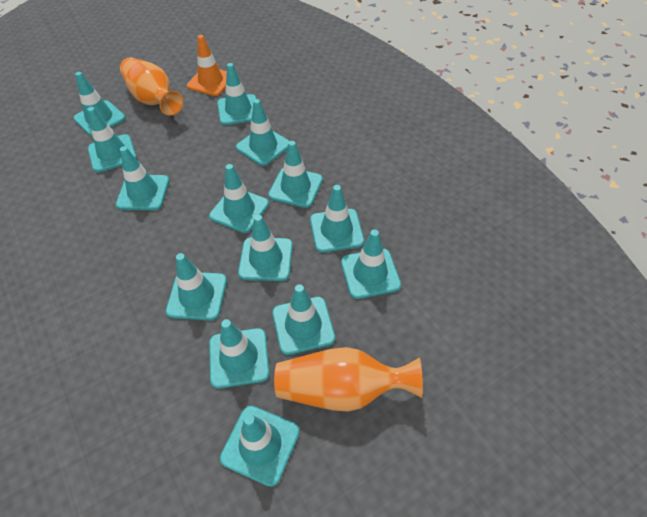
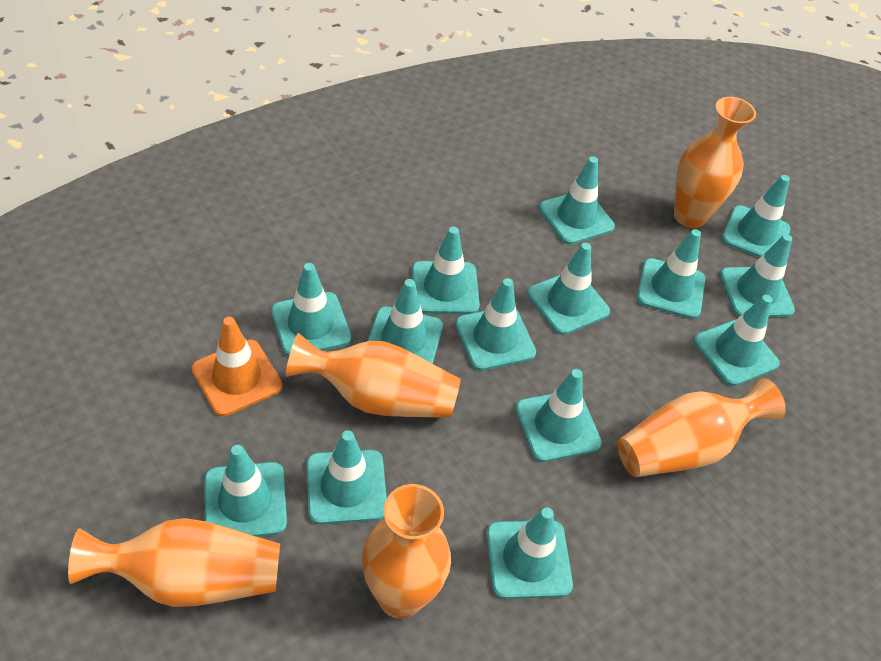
orange vase: 2 -> 5

